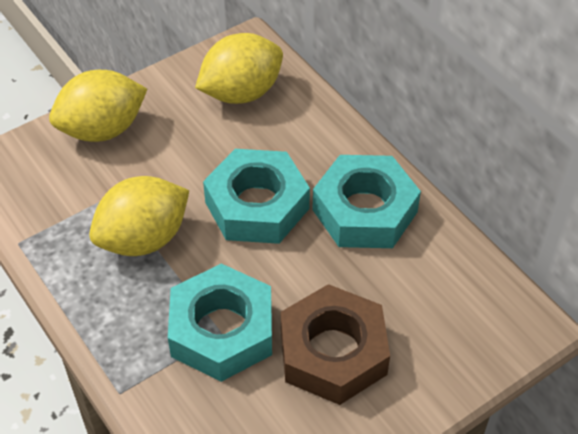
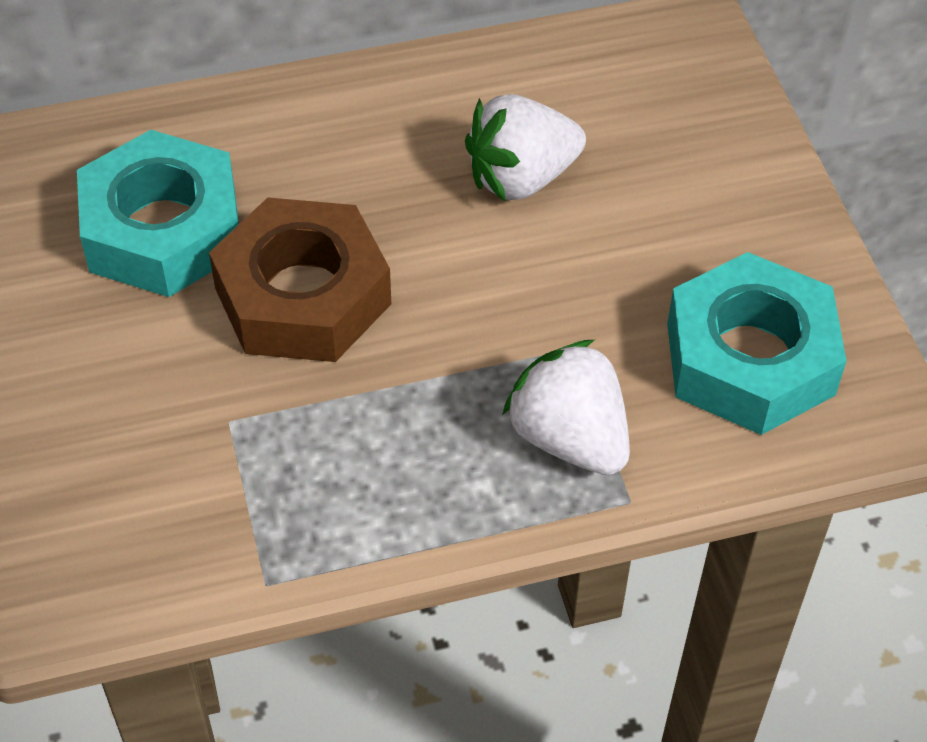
turquoise nut: 3 -> 2
white strawberry: 0 -> 2
yellow lemon: 3 -> 0

